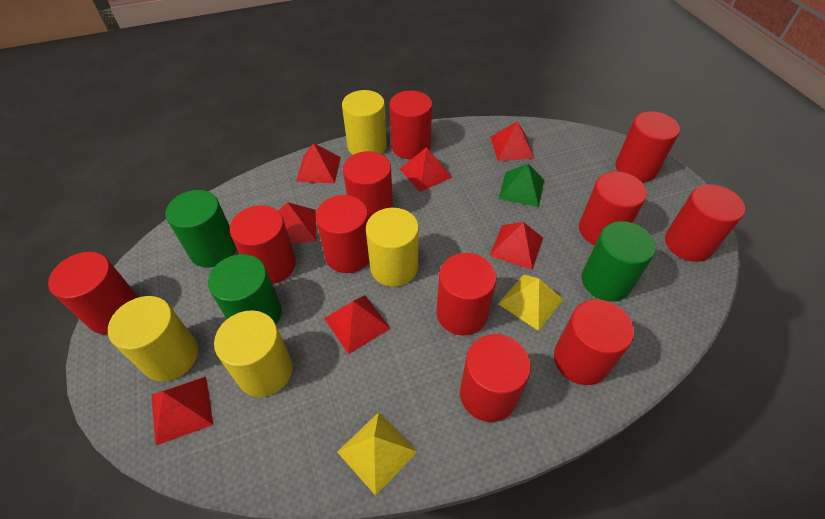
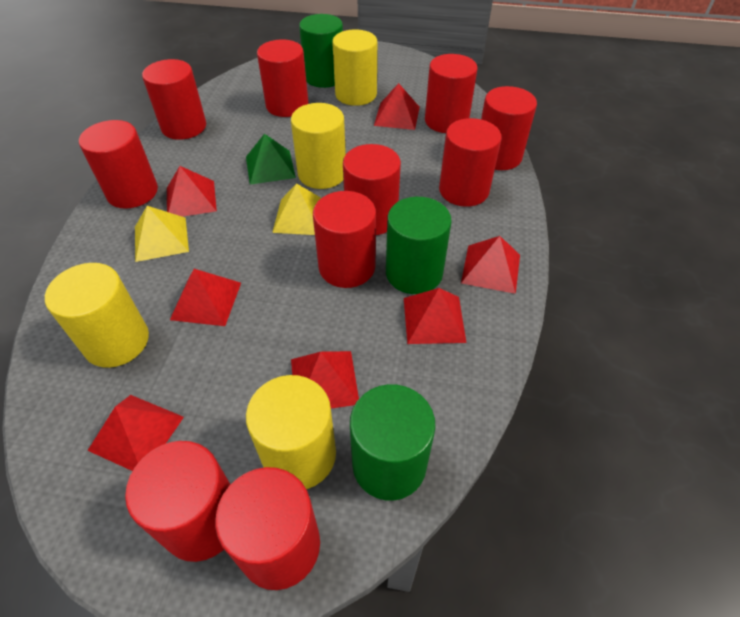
red cylinder: 11 -> 10

